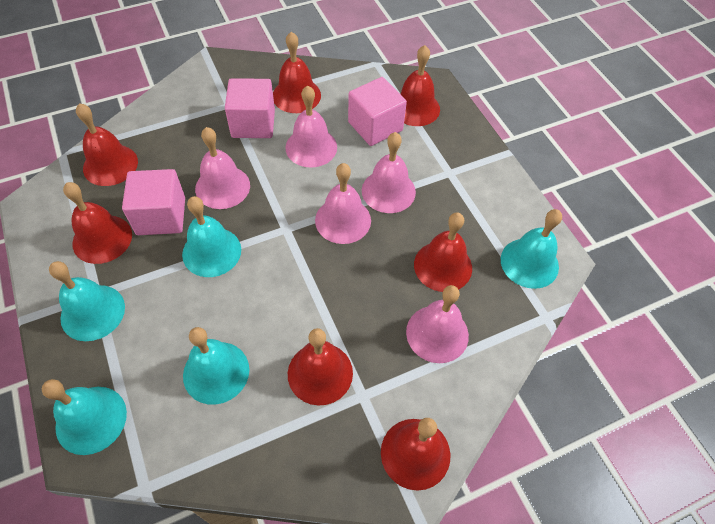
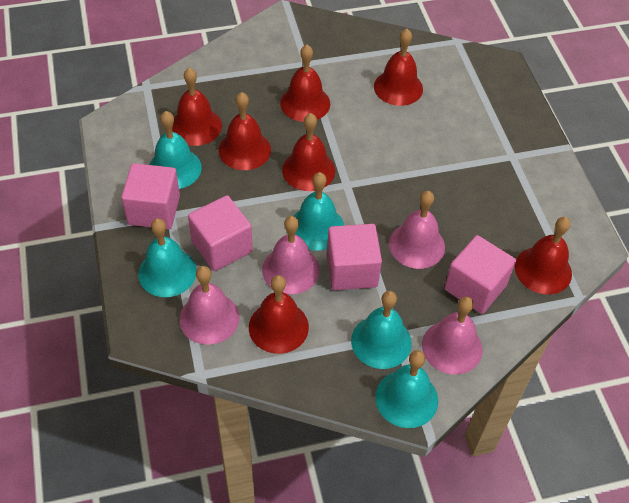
pink bell: 5 -> 4
pink cube: 3 -> 4

